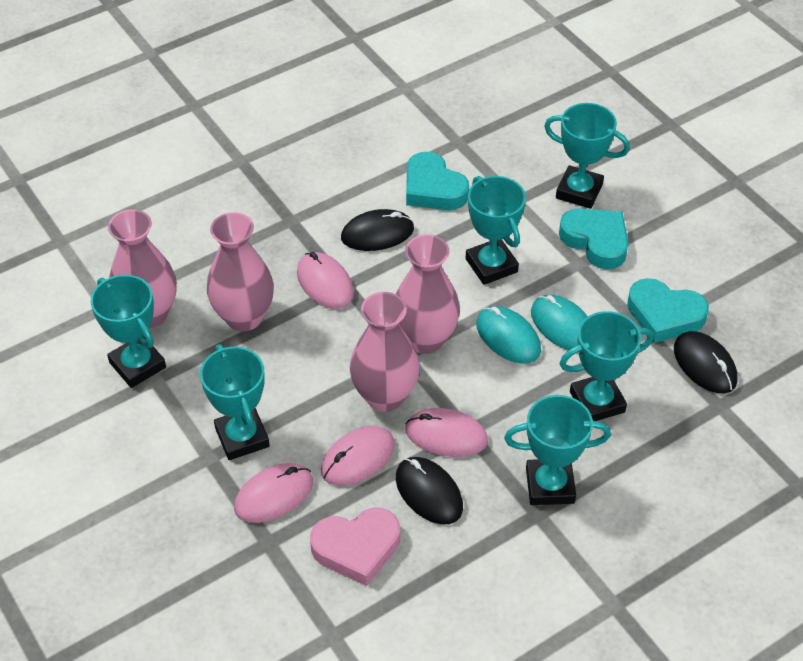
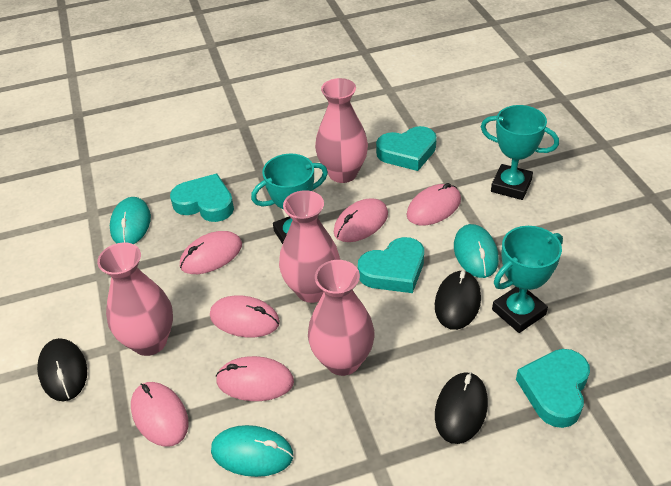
pink heart: 1 -> 0
pink mouse: 4 -> 6
turquoise heart: 3 -> 4
turquoise mouse: 2 -> 3
turquoise trophy: 6 -> 3

